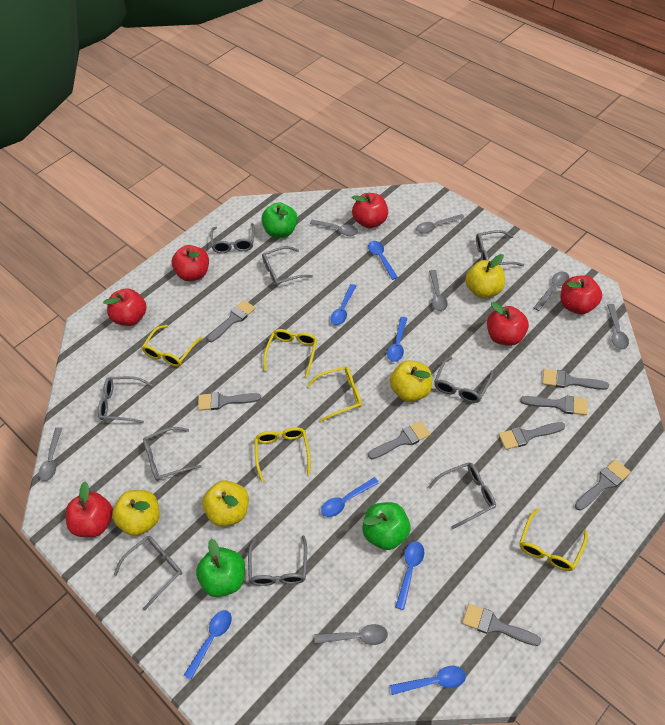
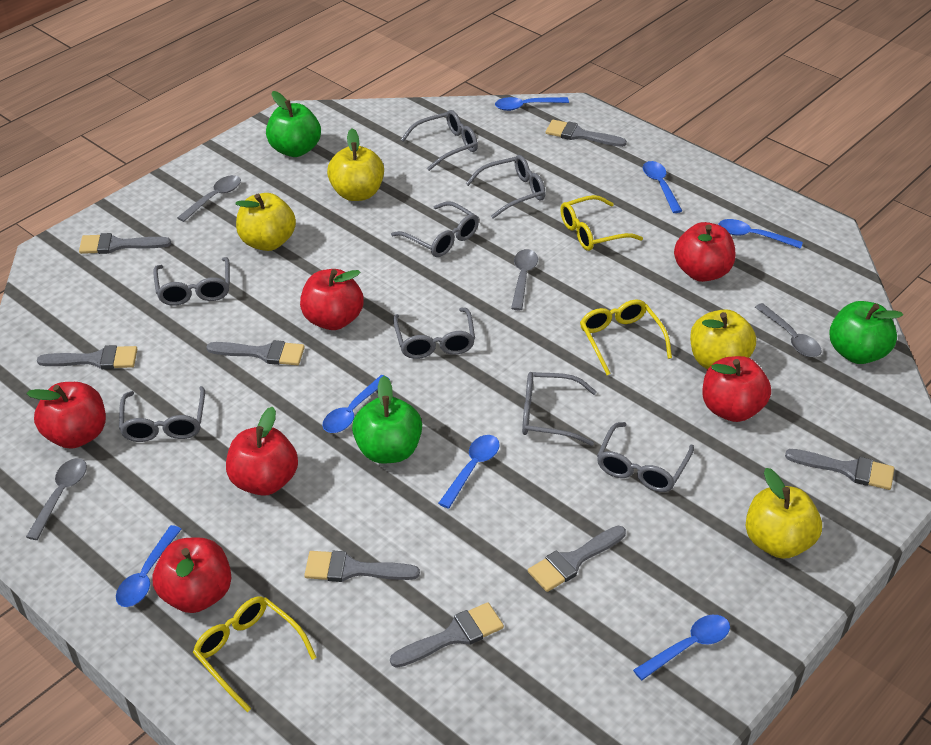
grey glasses: 9 -> 8
grey spoon: 7 -> 4
yellow glasses: 5 -> 3

